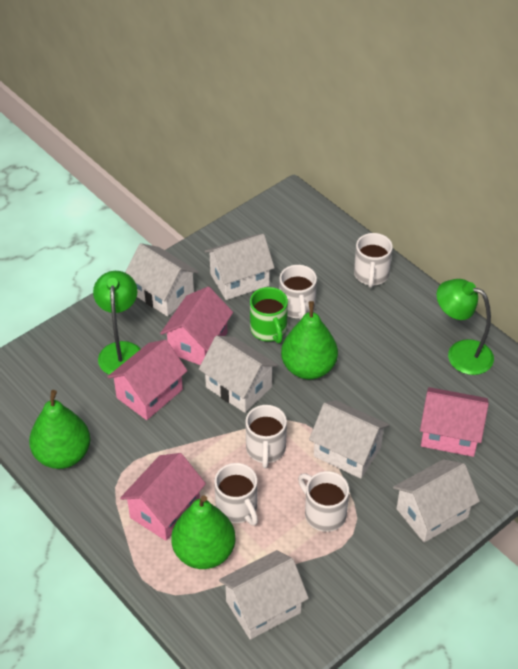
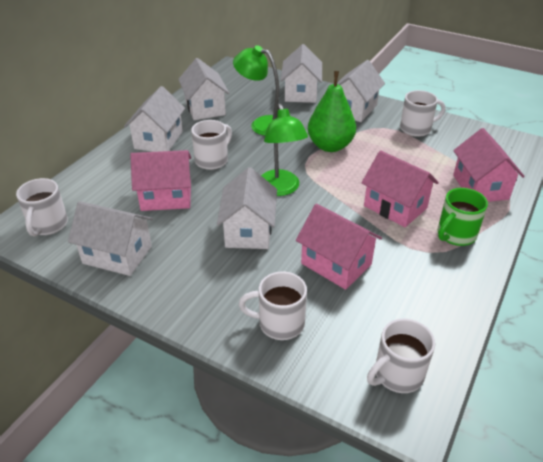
green pear: 3 -> 1

